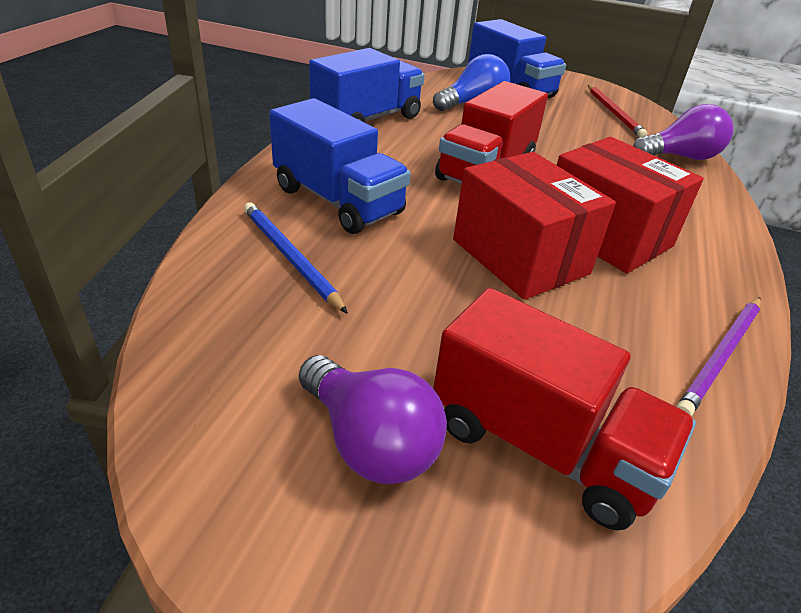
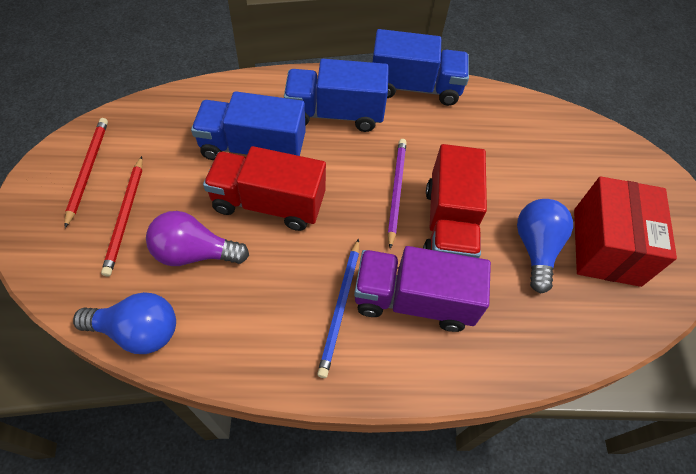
blue light bulb: 1 -> 2
purple light bulb: 2 -> 1
purple truck: 0 -> 1
red box: 2 -> 1
red pencil: 1 -> 2

